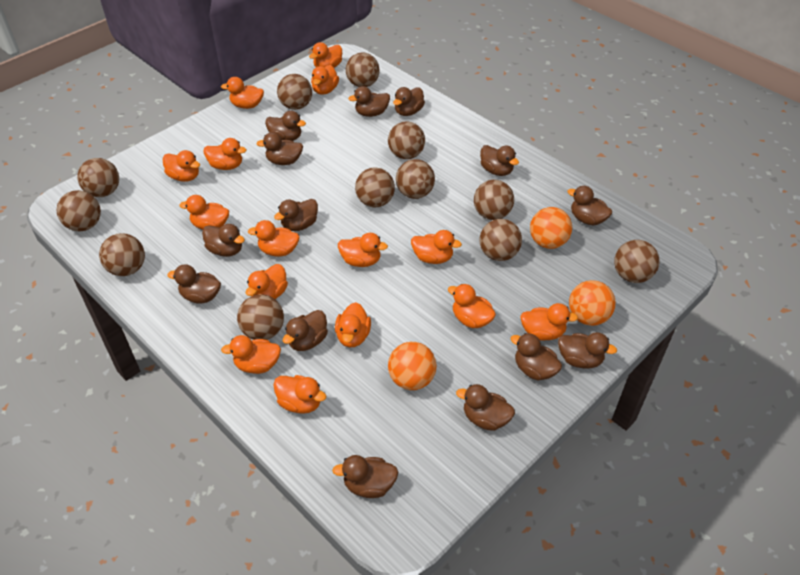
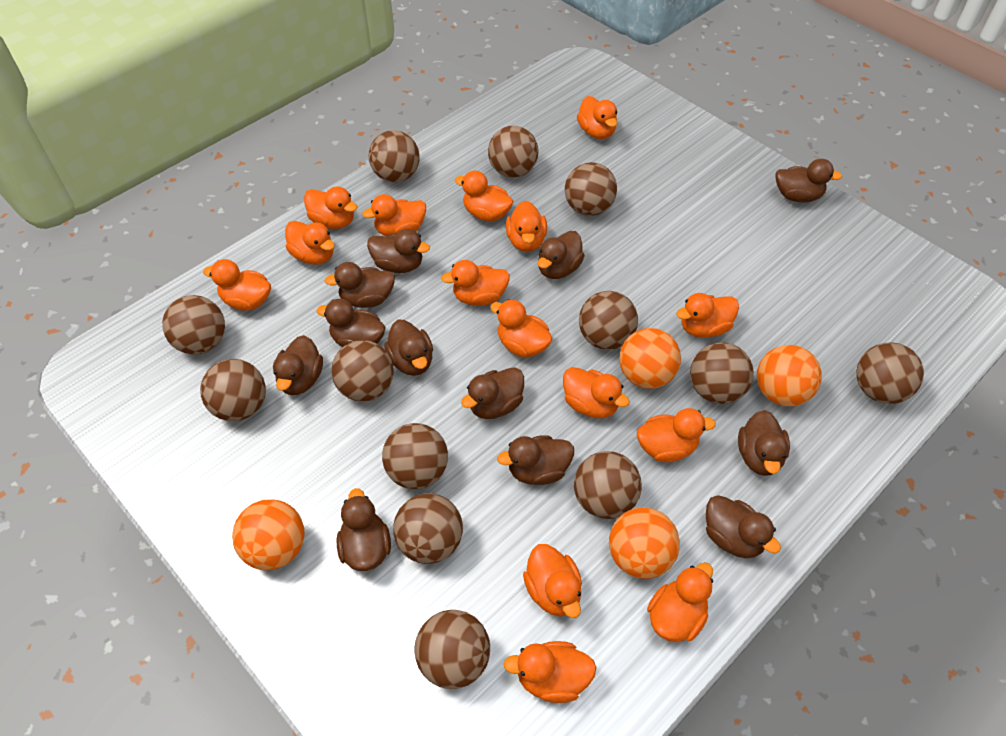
brown ball: 12 -> 13
brown duck: 14 -> 12
orange ball: 3 -> 4

